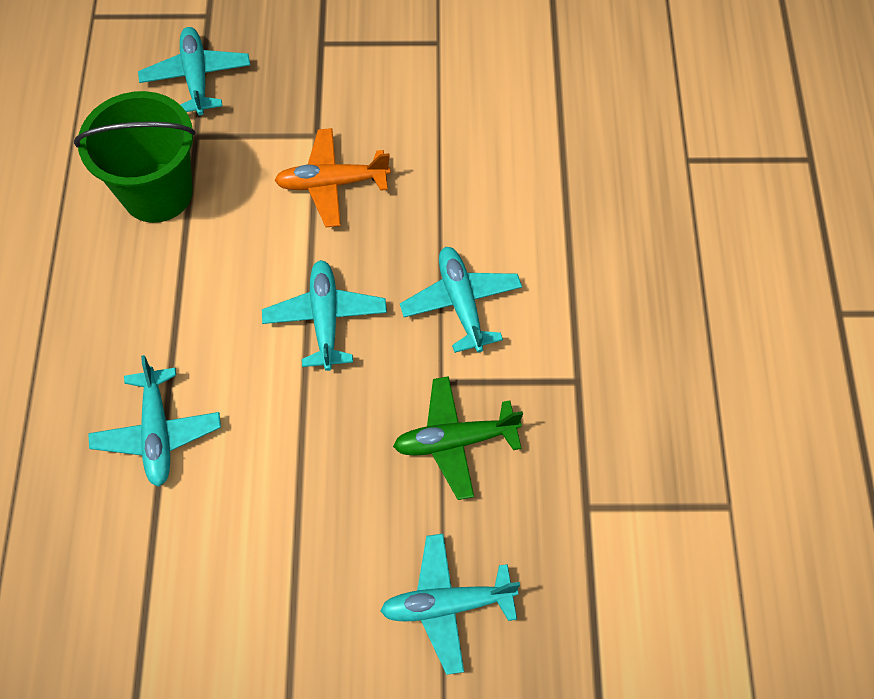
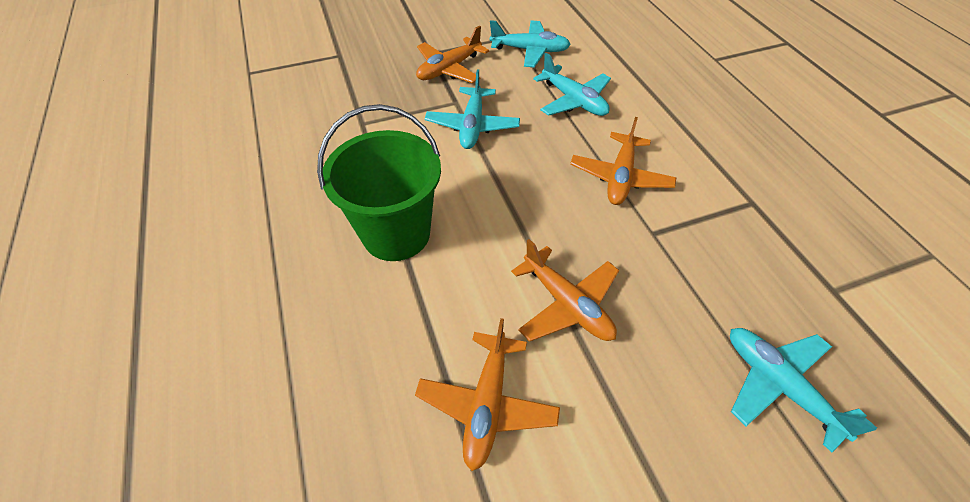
green plane: 1 -> 0
orange plane: 1 -> 4
turquoise plane: 5 -> 4

